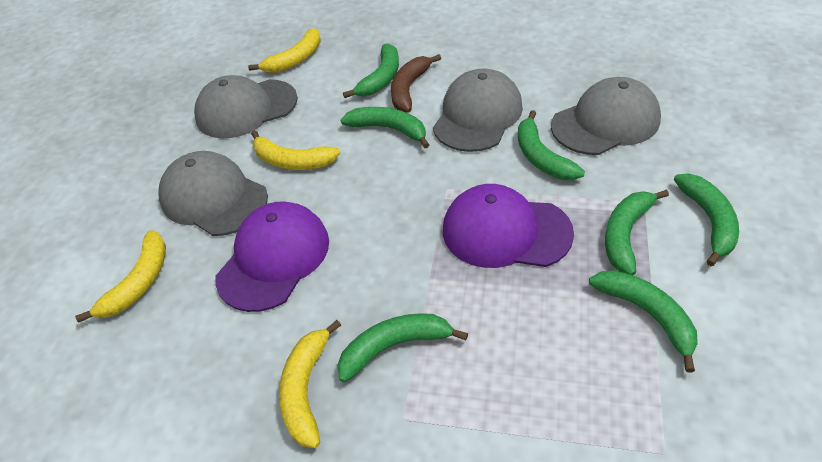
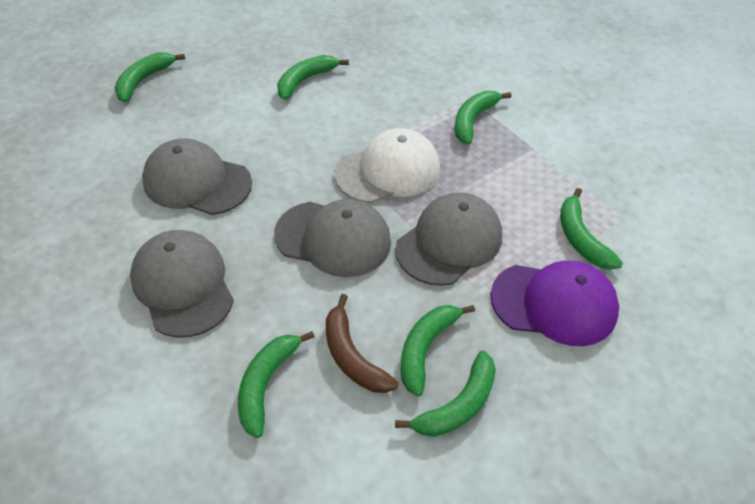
purple cap: 2 -> 1
white cap: 0 -> 1
yellow banana: 4 -> 0

